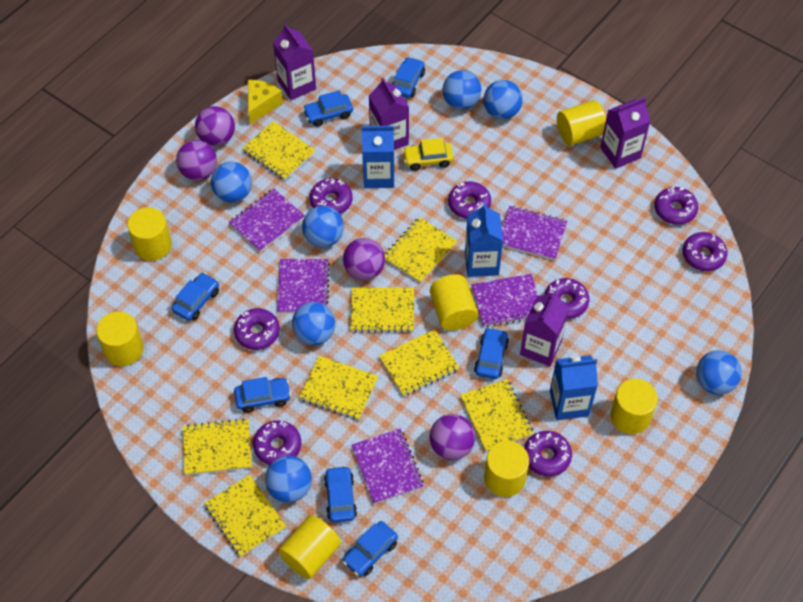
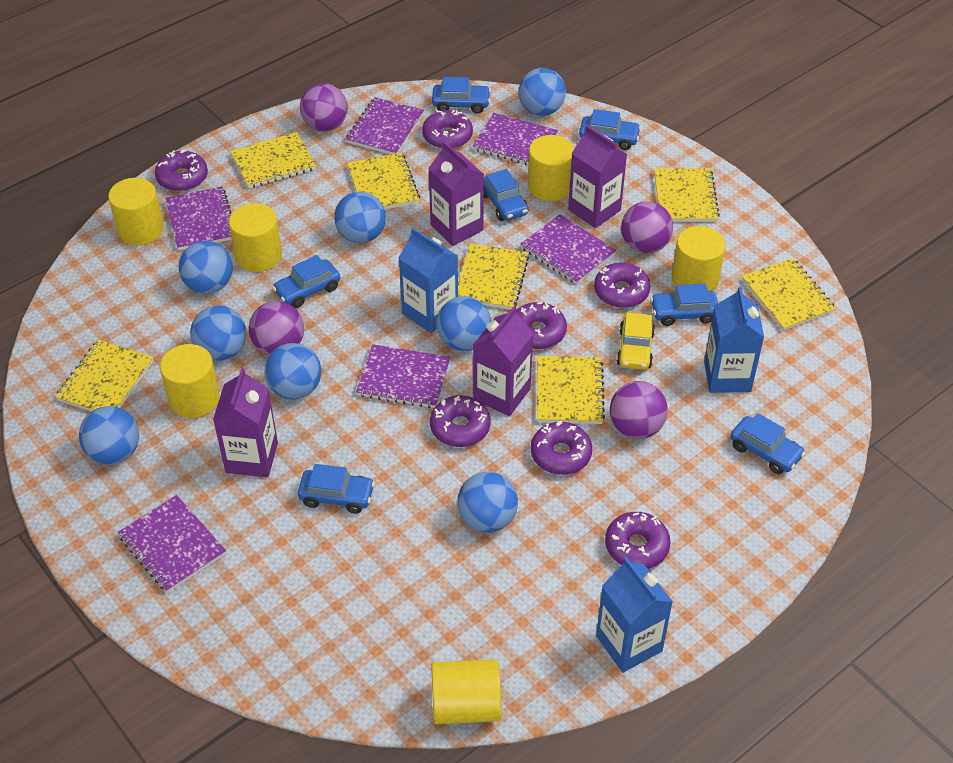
blue ball: 7 -> 8
purple donut: 8 -> 7
purple notebook: 5 -> 6
yellow cheese: 1 -> 0
yellow cylinder: 7 -> 6
yellow notebook: 8 -> 7

